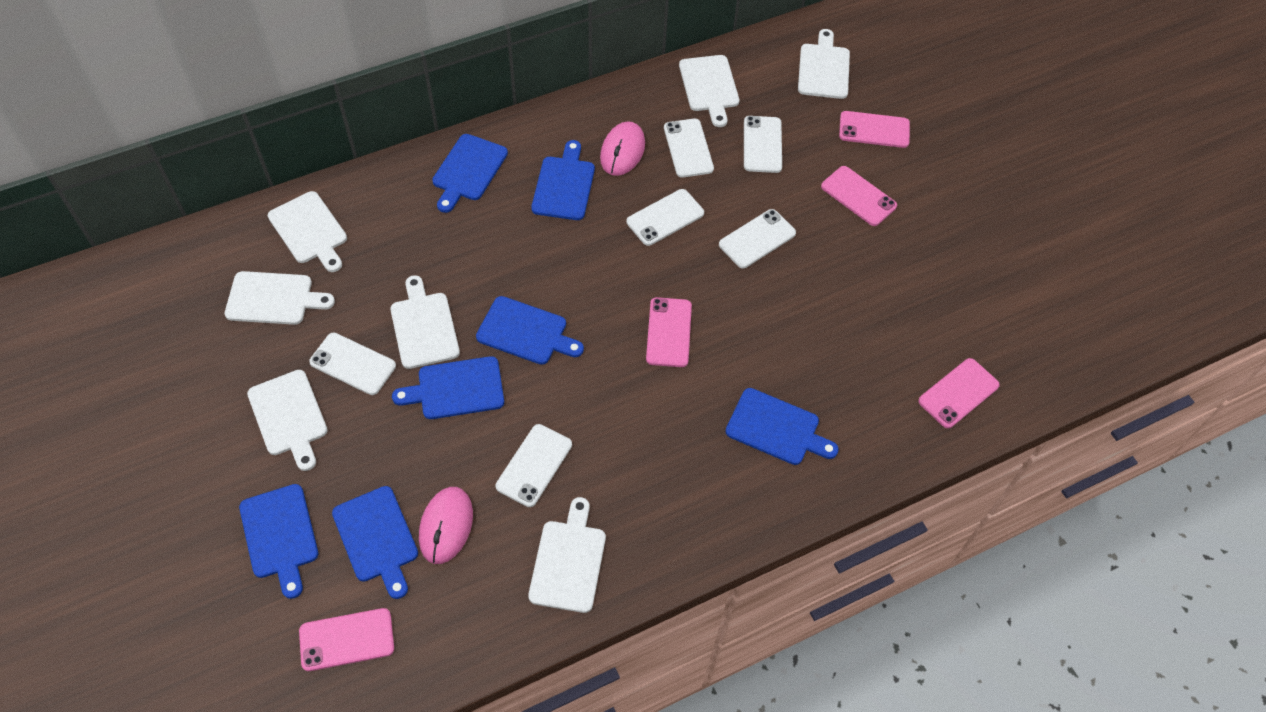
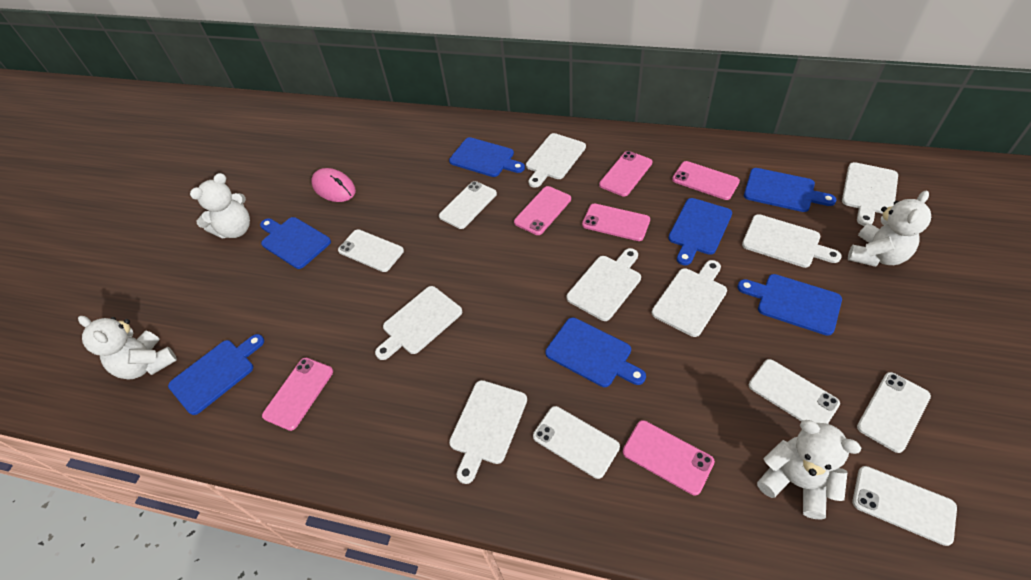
pink mouse: 2 -> 1
pink phone: 5 -> 6
white teddy bear: 0 -> 4

